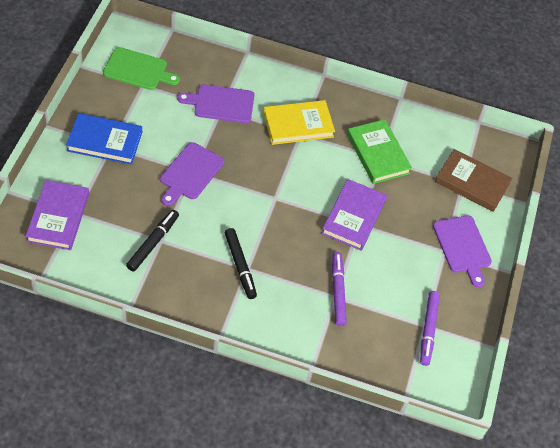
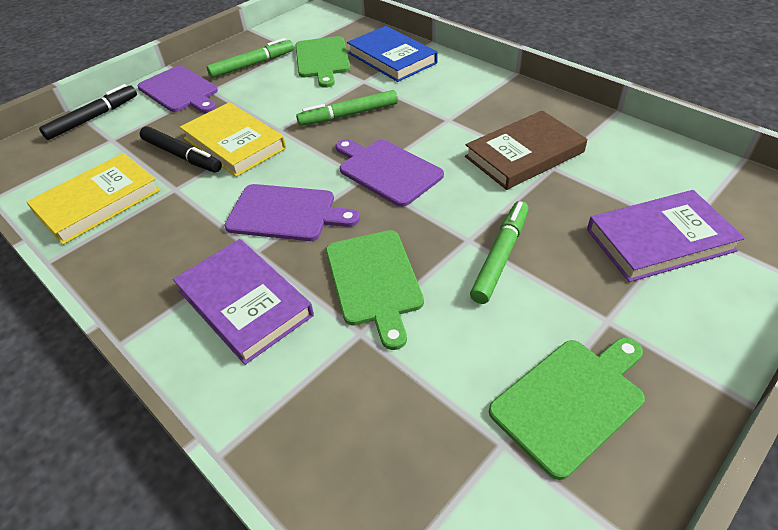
green book: 1 -> 0
green cutting board: 1 -> 3
green marker: 0 -> 3
purple marker: 2 -> 0
yellow book: 1 -> 2

